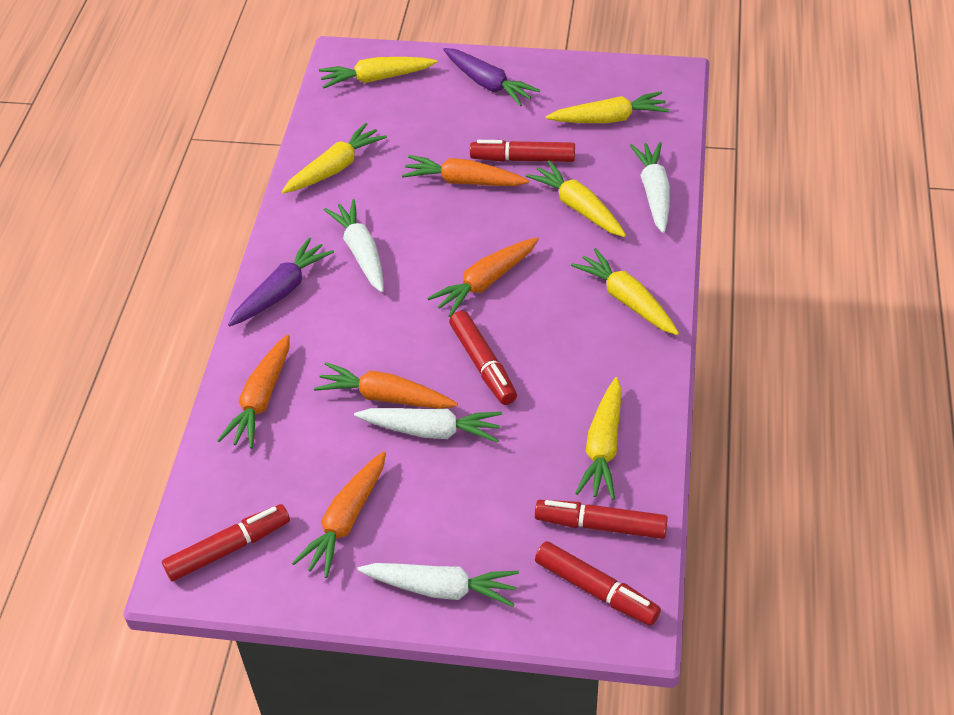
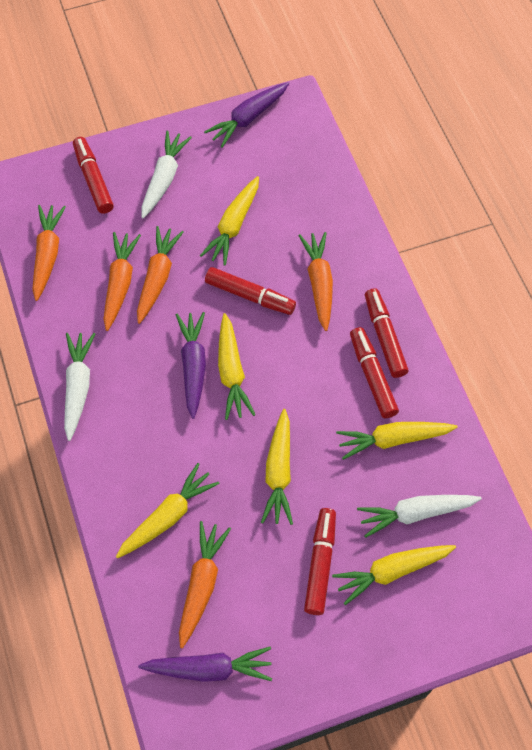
purple carrot: 2 -> 3
white carrot: 4 -> 3

